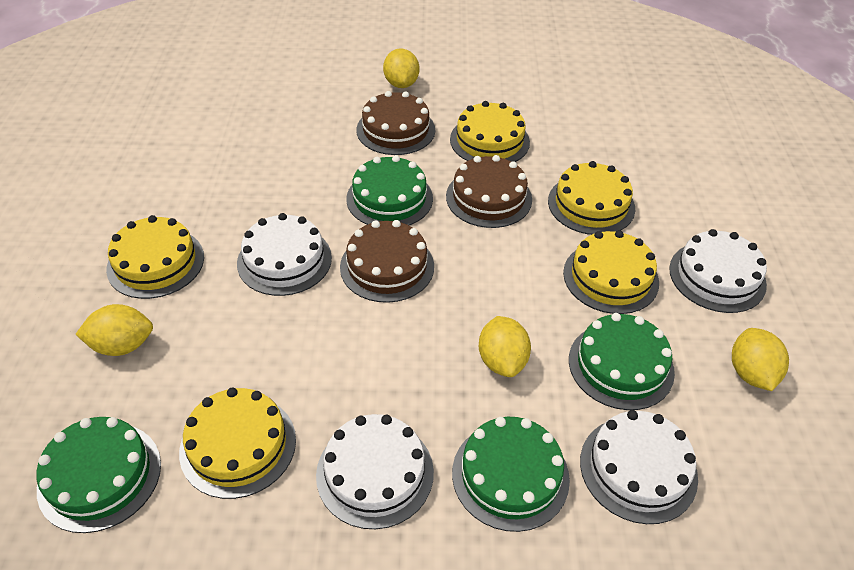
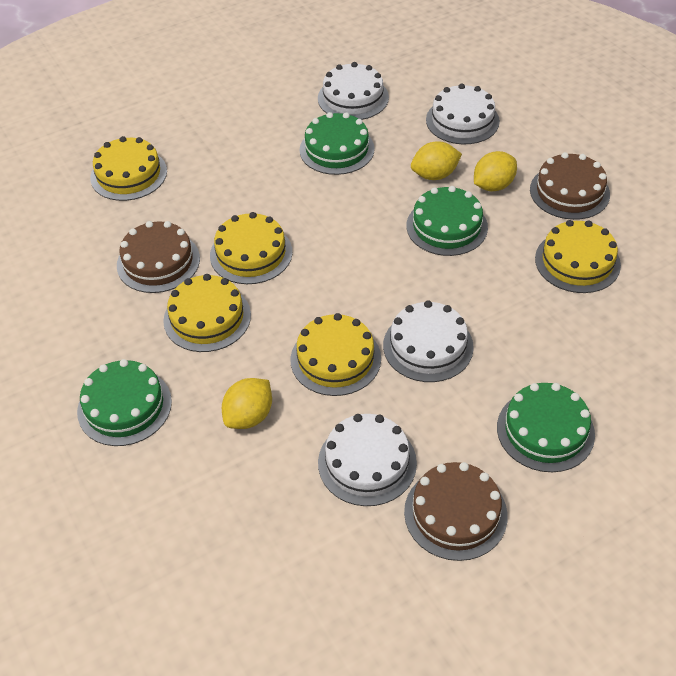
yellow lemon: 4 -> 3

